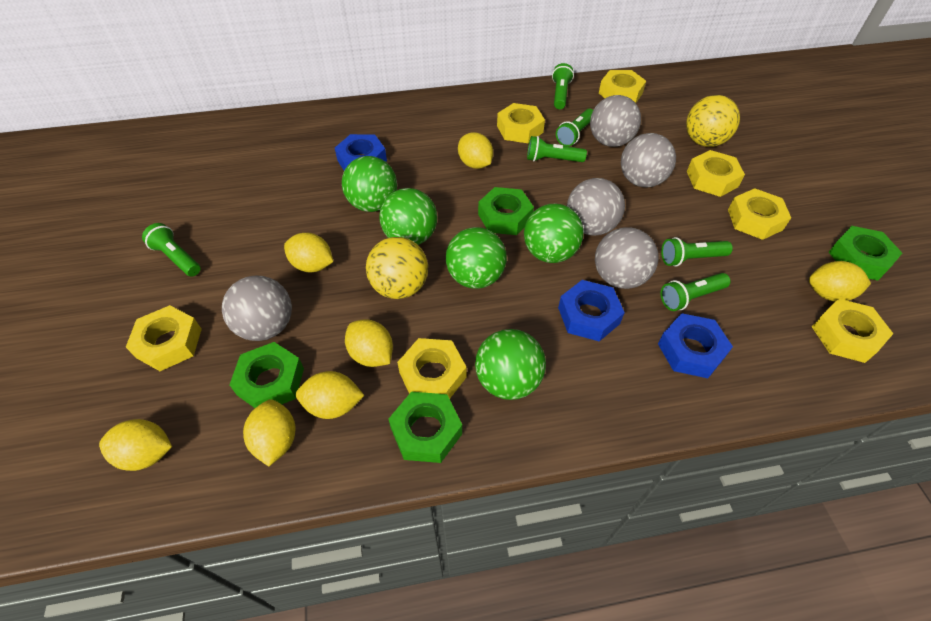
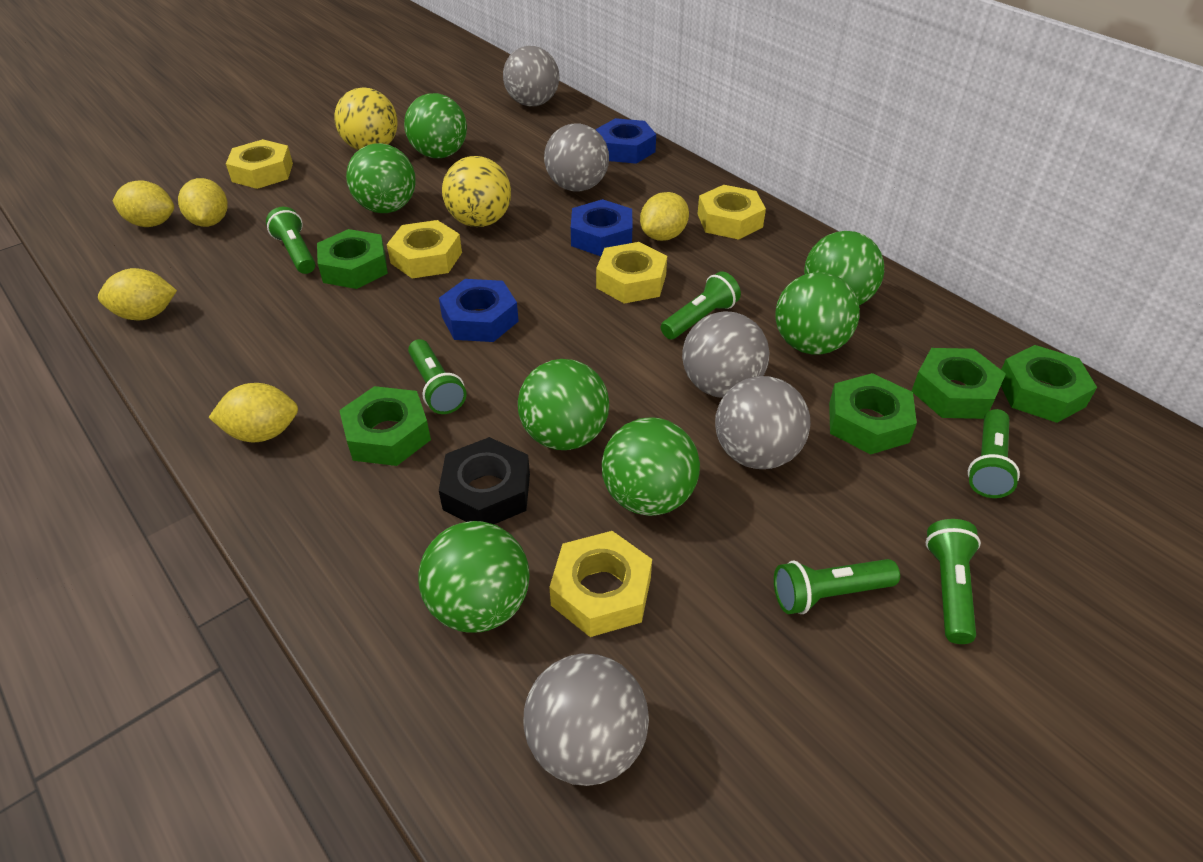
black nut: 0 -> 1
green ball: 5 -> 7
green nut: 4 -> 5
yellow lemon: 7 -> 5
yellow nut: 7 -> 5

